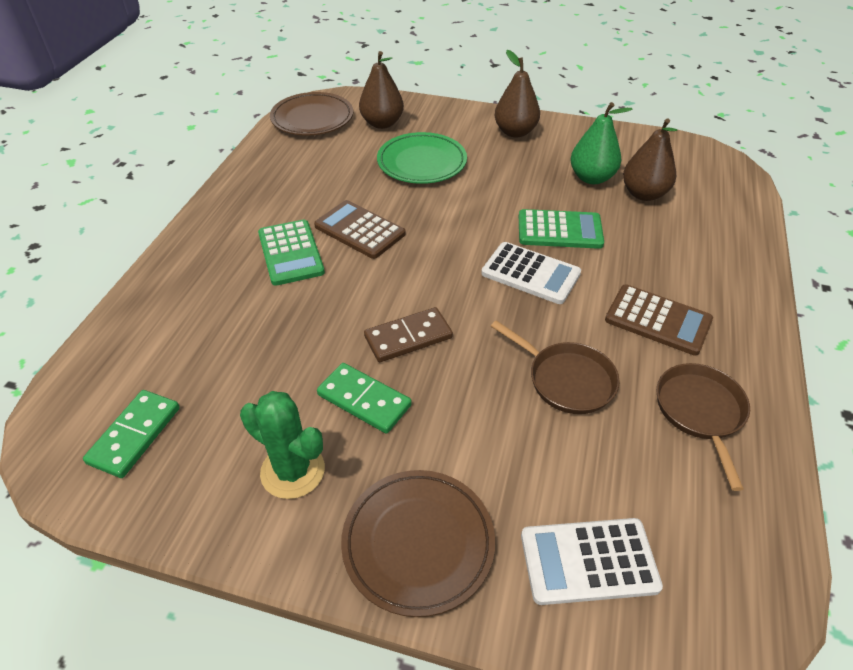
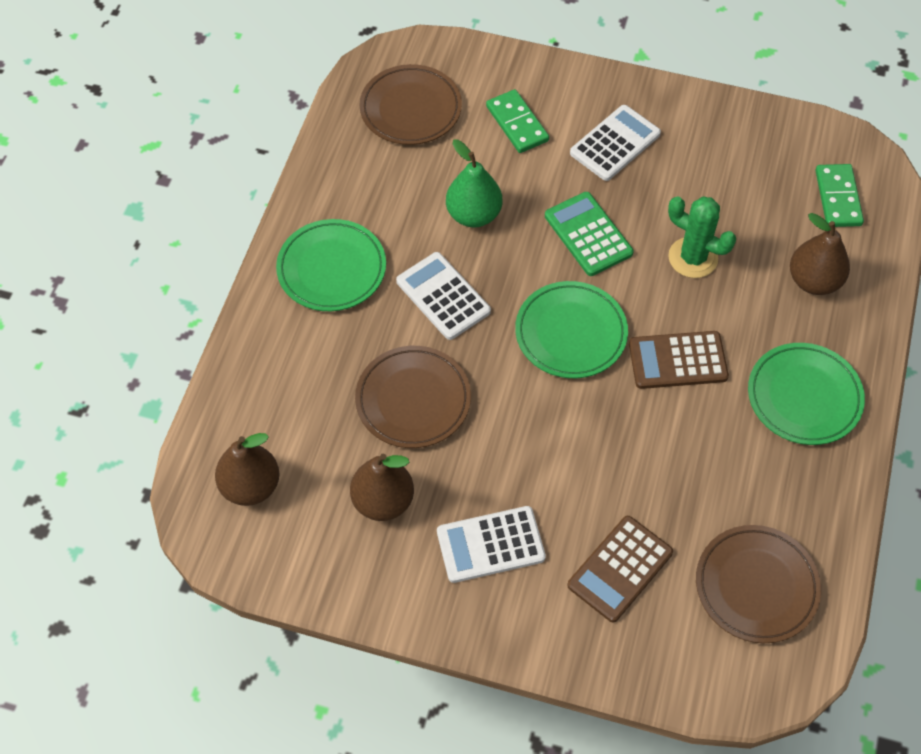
brown domino: 1 -> 0
brown pan: 2 -> 0
brown plate: 2 -> 3
green calculator: 2 -> 1
green plate: 1 -> 3
white calculator: 2 -> 3

